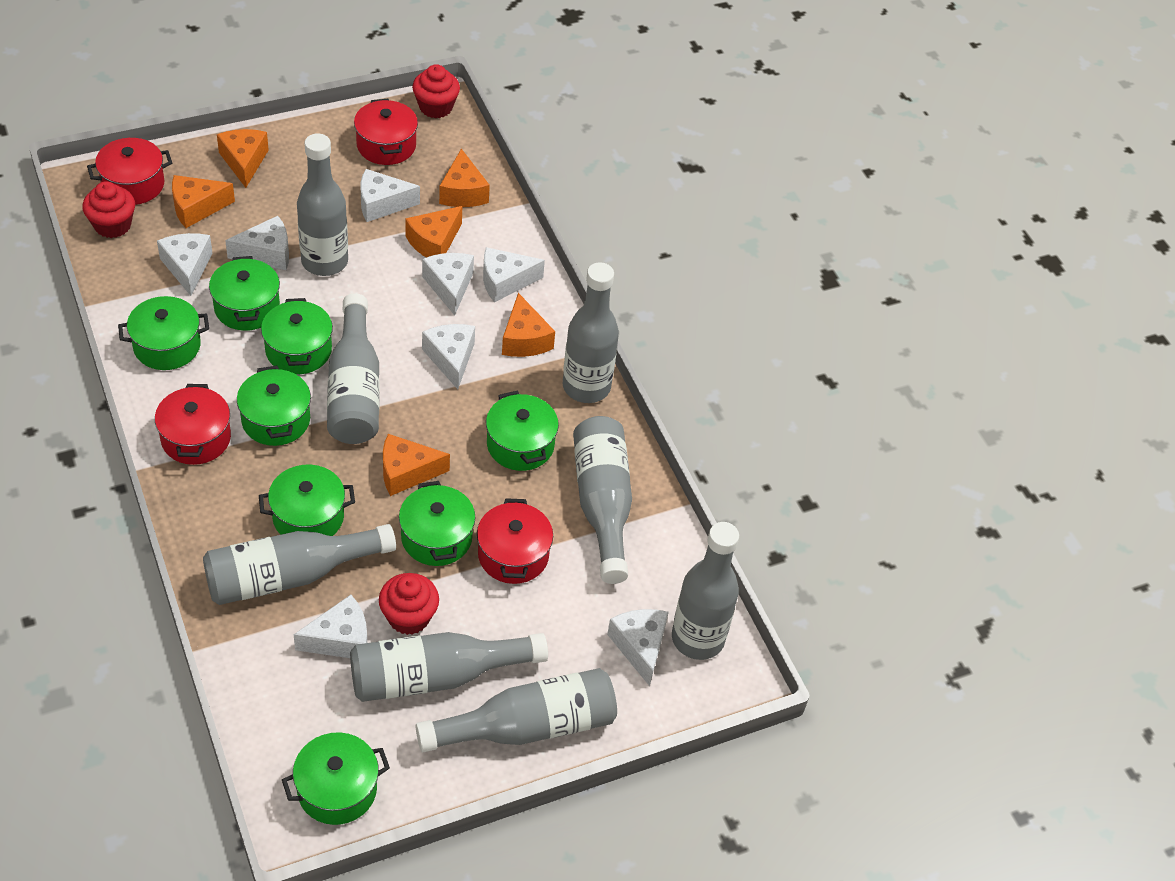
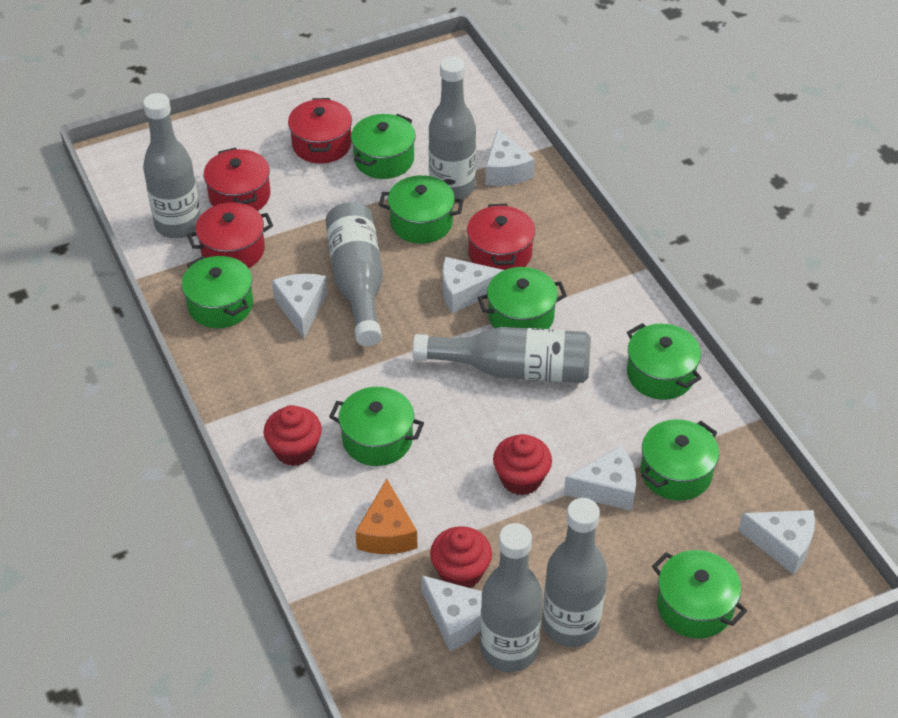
grey bottle: 8 -> 6
orange cheese: 6 -> 1
white cheese: 8 -> 6

